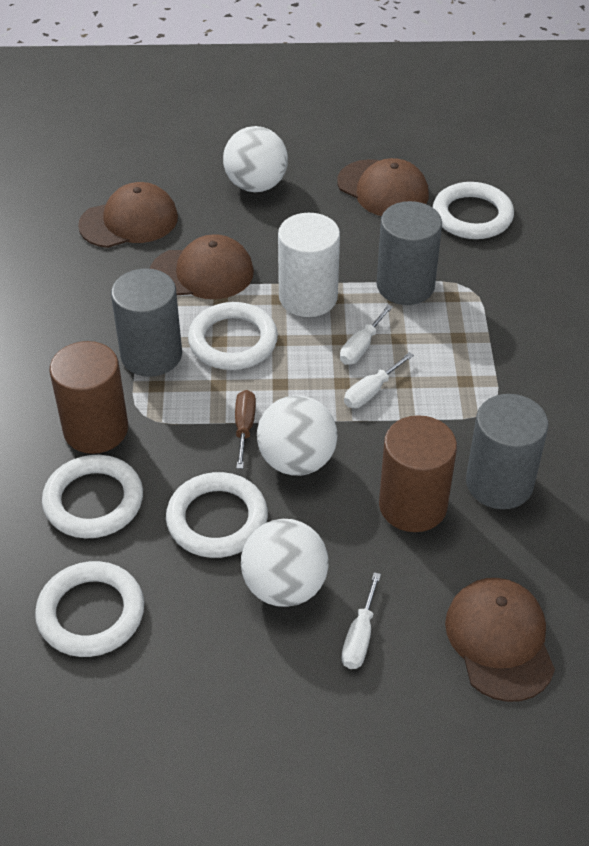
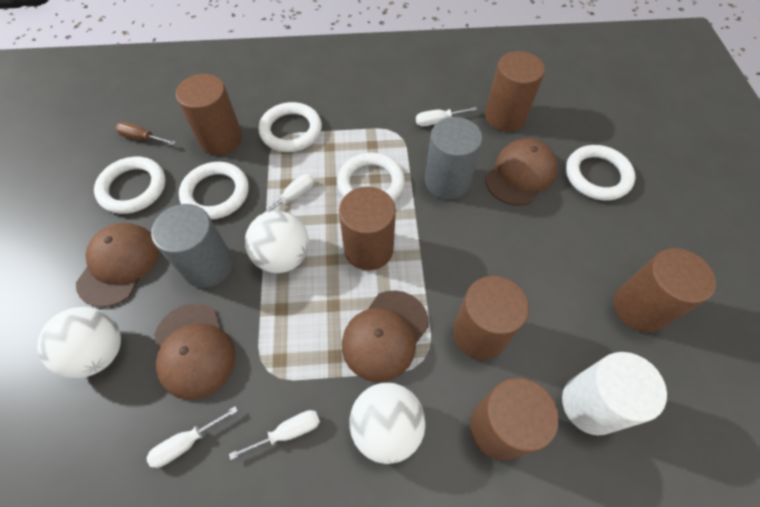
brown cylinder: 2 -> 6
grey cylinder: 3 -> 2
white screwdriver: 3 -> 4

